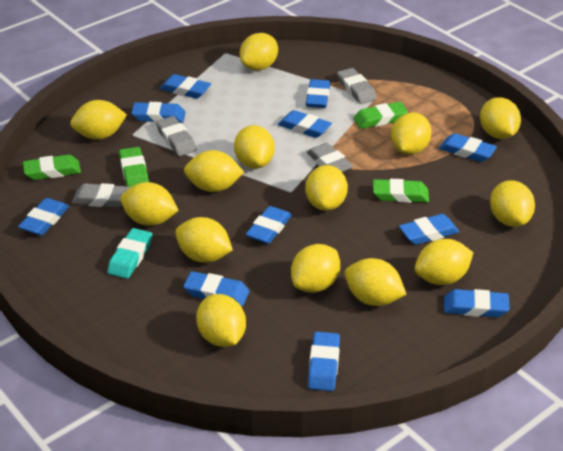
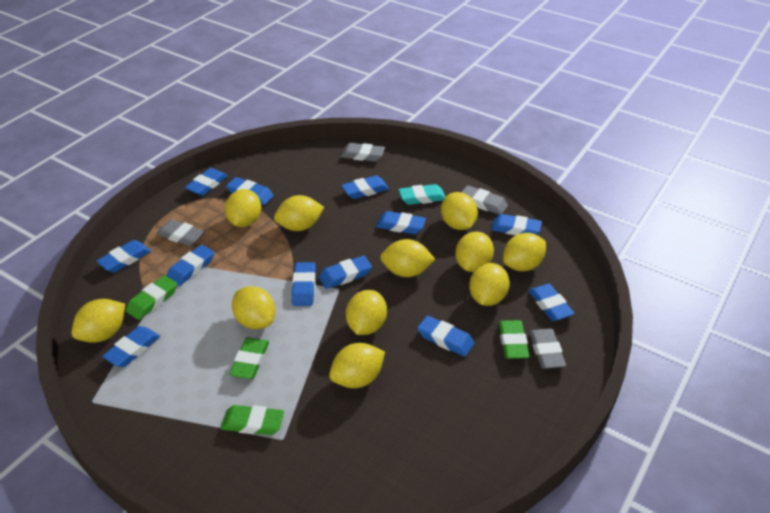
blue eraser: 11 -> 12
yellow lemon: 14 -> 11

